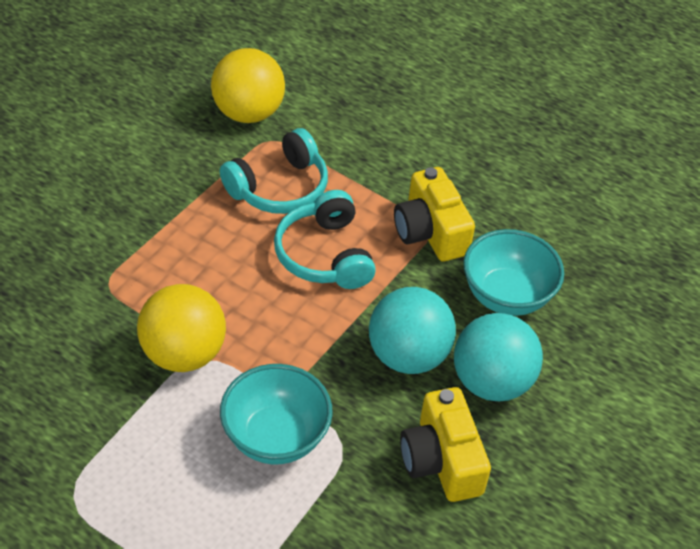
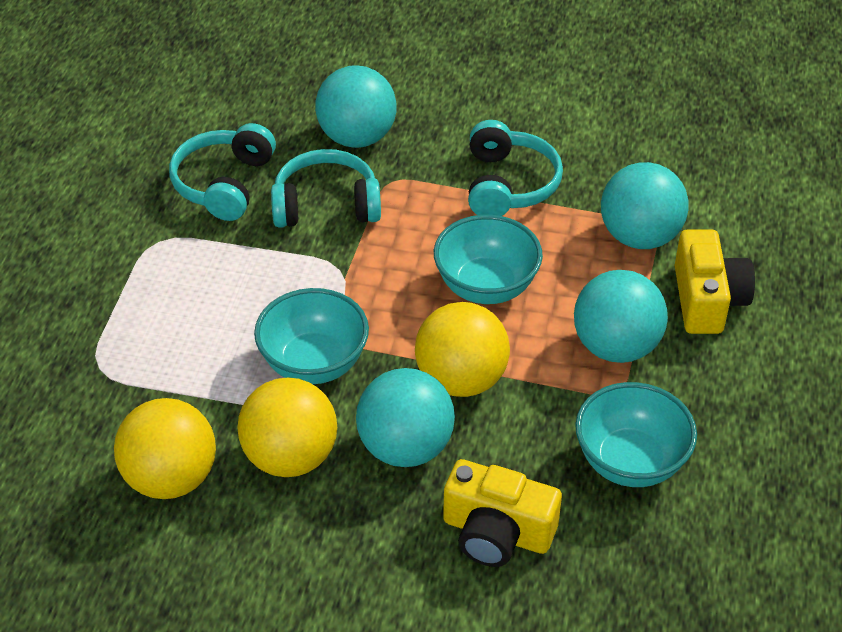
turquoise ball: 2 -> 4
turquoise bowl: 2 -> 3
turquoise headphones: 2 -> 3
yellow ball: 2 -> 3

